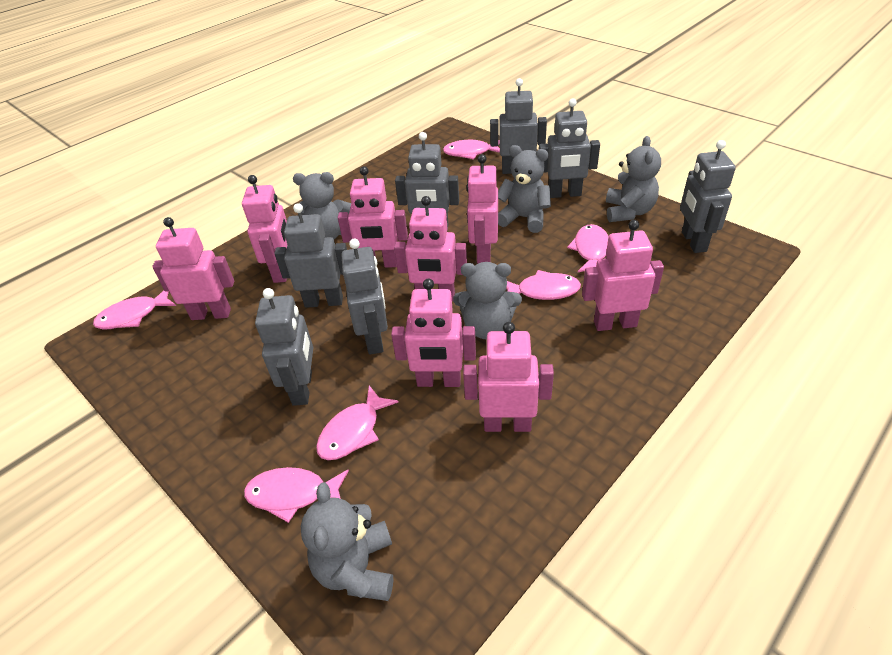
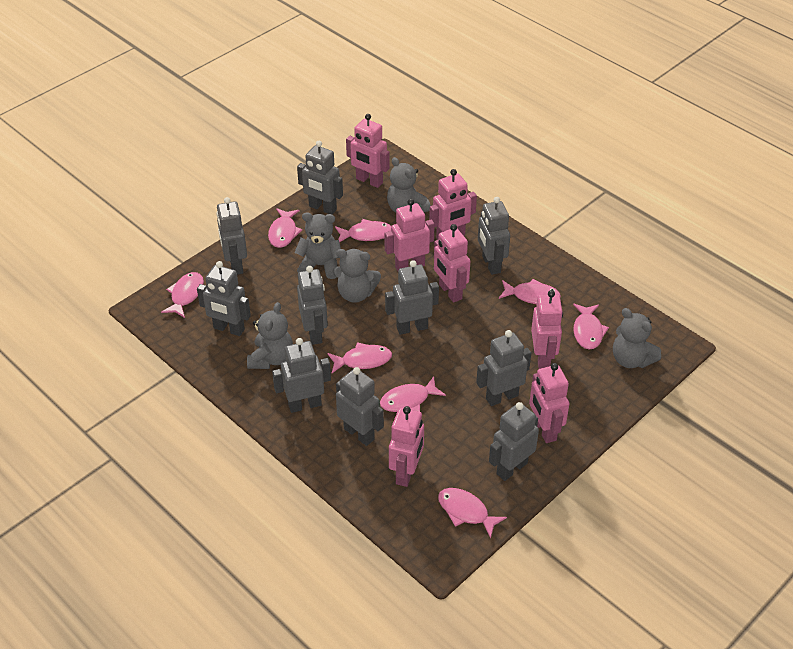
grey robot: 7 -> 10
pink fish: 6 -> 8
pink robot: 8 -> 7

